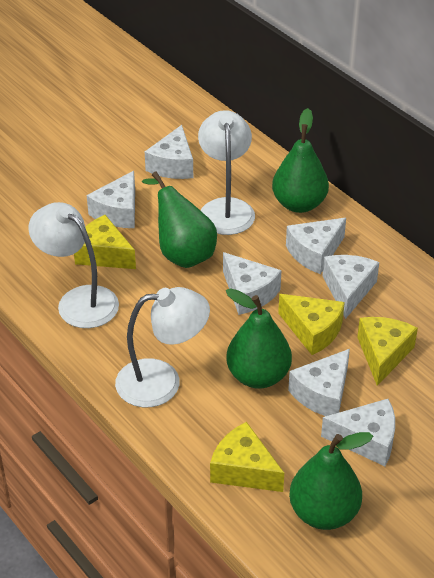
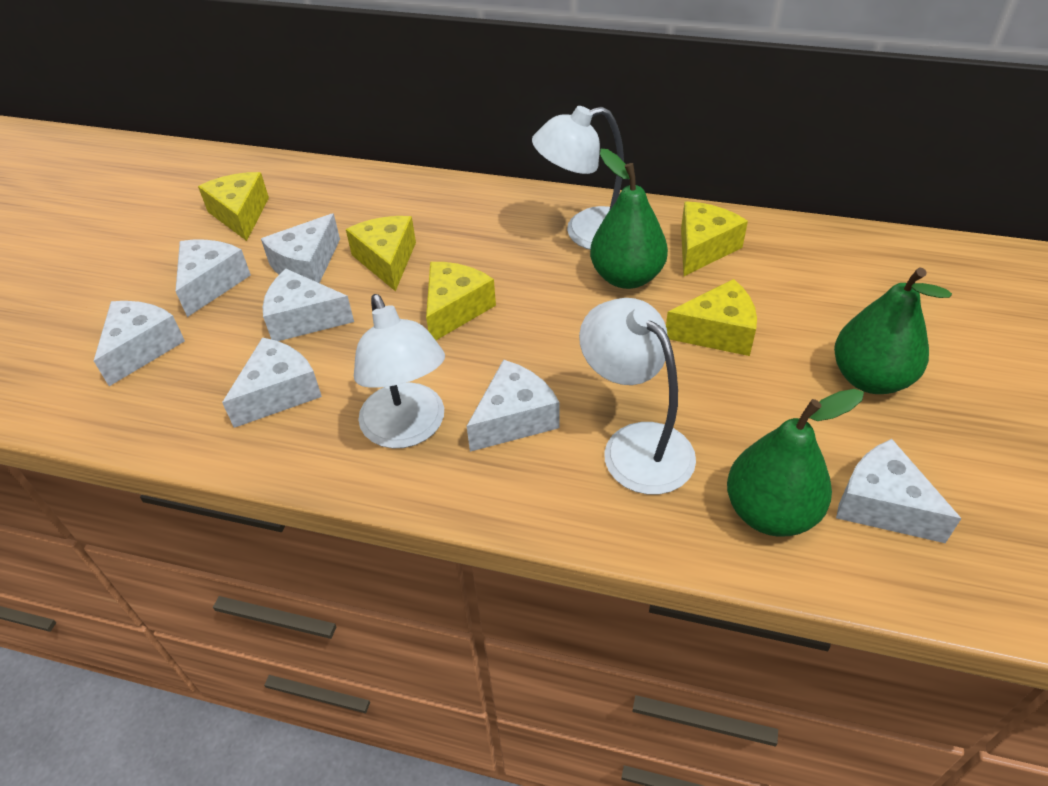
green pear: 4 -> 3
yellow cheese: 4 -> 5

